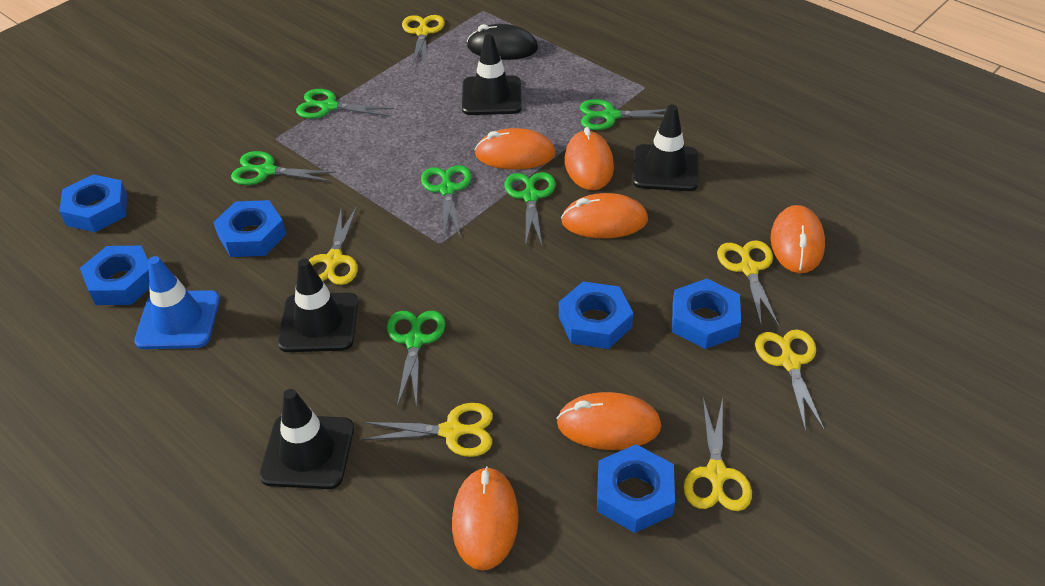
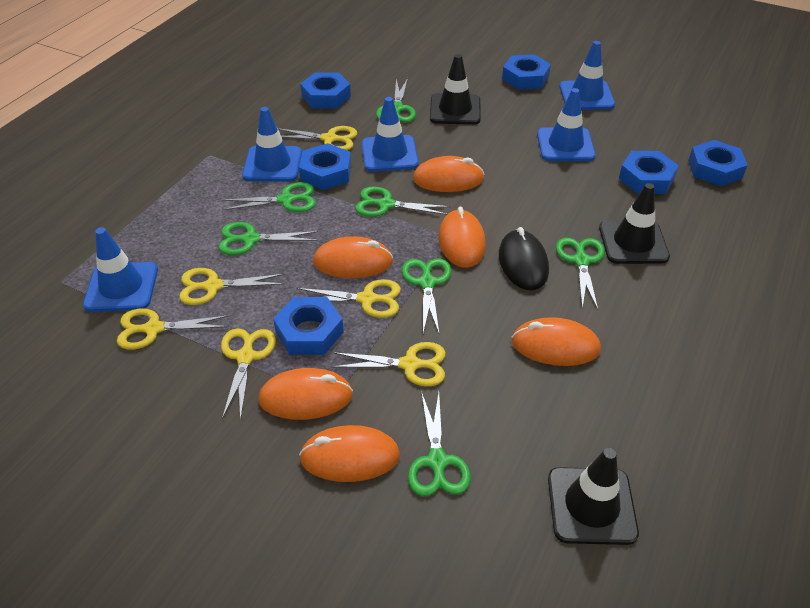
black traffic cone: 4 -> 3
blue traffic cone: 1 -> 5
green scissors: 6 -> 7

